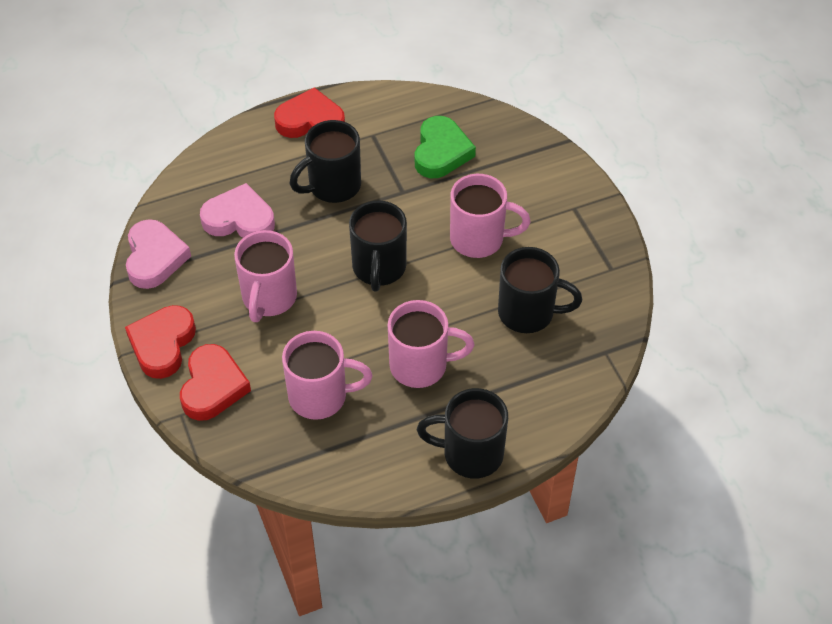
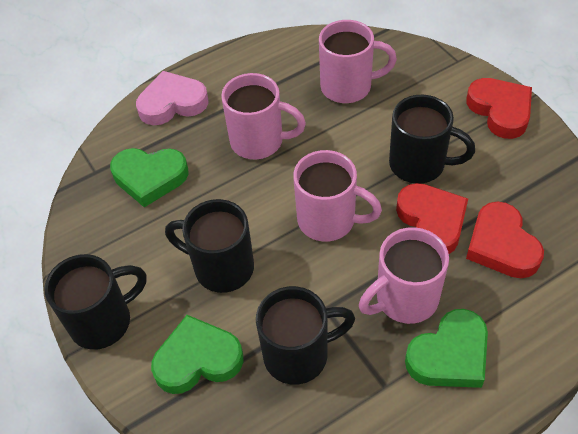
green heart: 1 -> 3
pink heart: 2 -> 1

